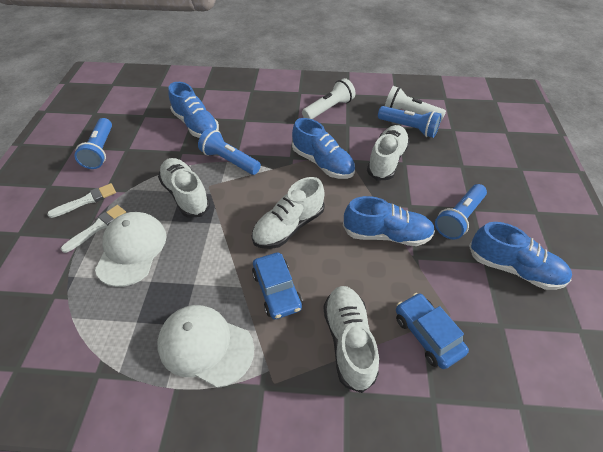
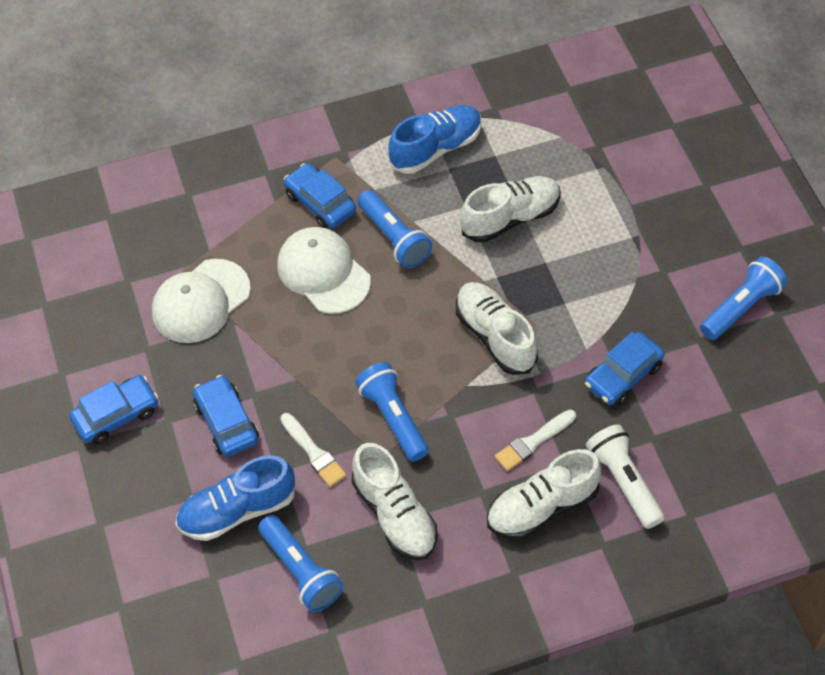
blue car: 2 -> 4
blue shoe: 4 -> 2
white flashlight: 2 -> 1

